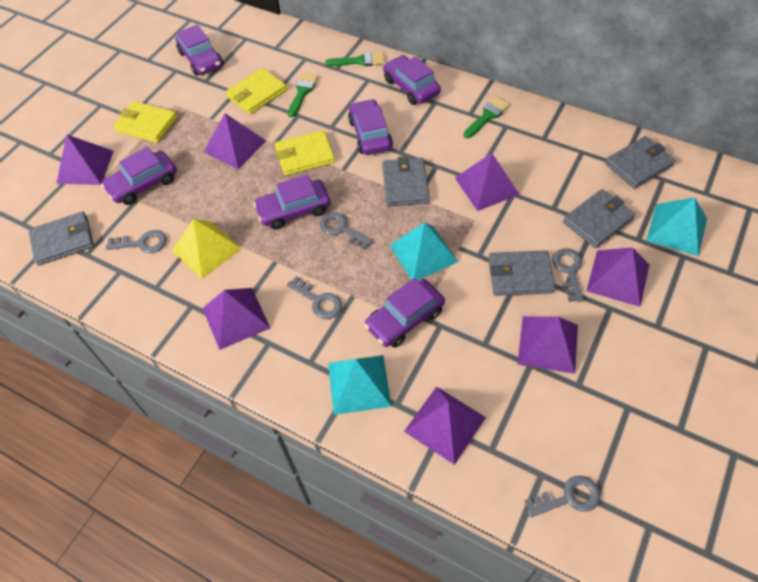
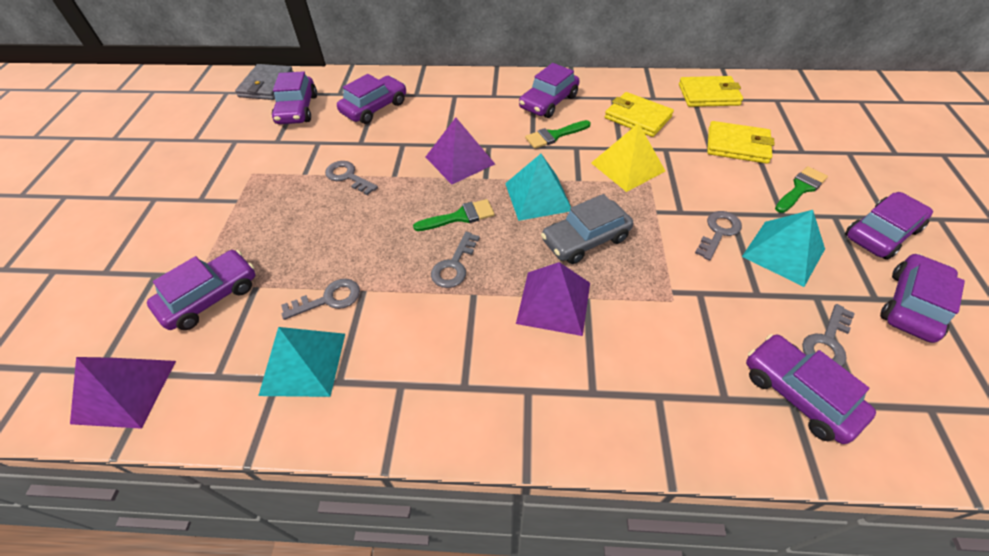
grey car: 0 -> 1
grey wallet: 5 -> 1
purple car: 6 -> 7
purple pyramid: 7 -> 3

